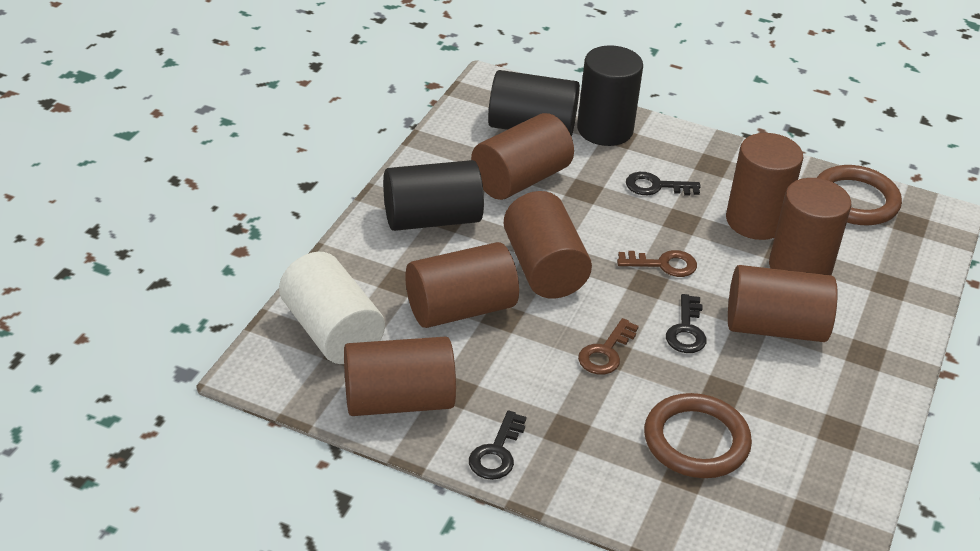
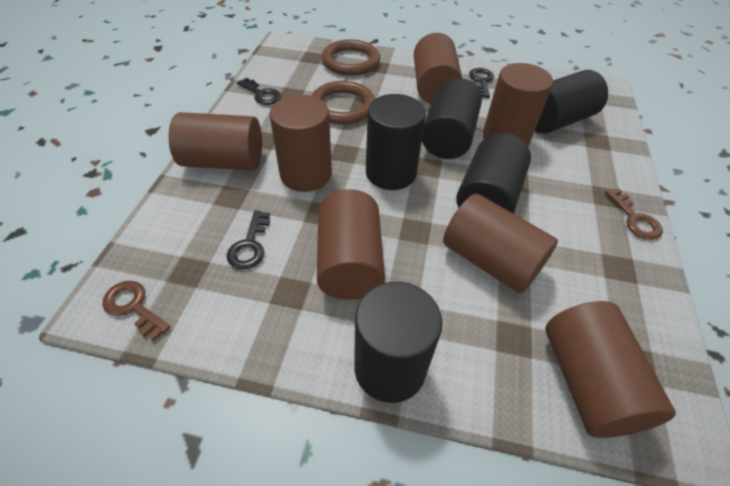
black cylinder: 3 -> 5
white cylinder: 1 -> 0

